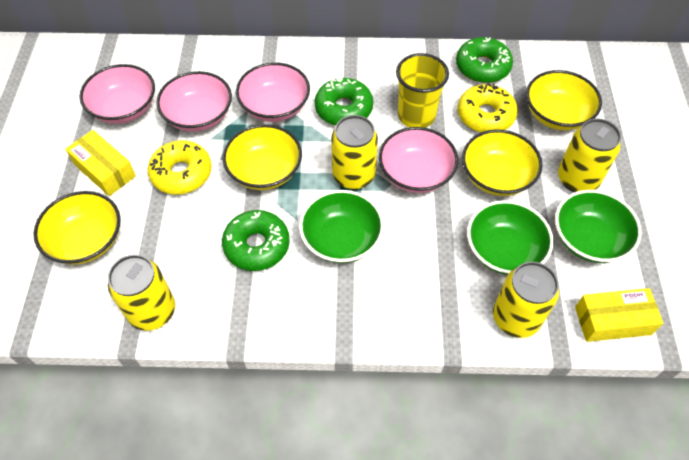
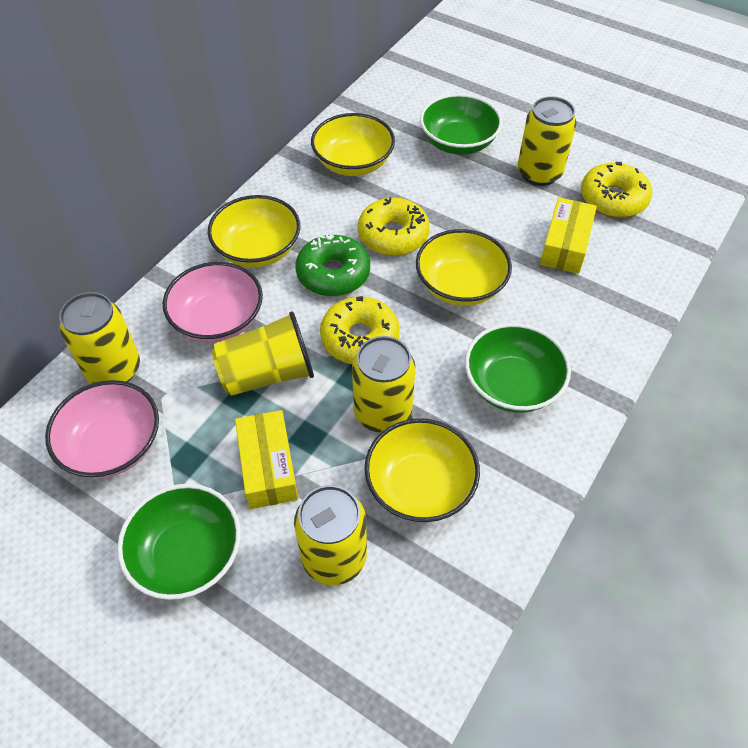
green donut: 3 -> 1
pink bowl: 4 -> 2
yellow donut: 2 -> 3

